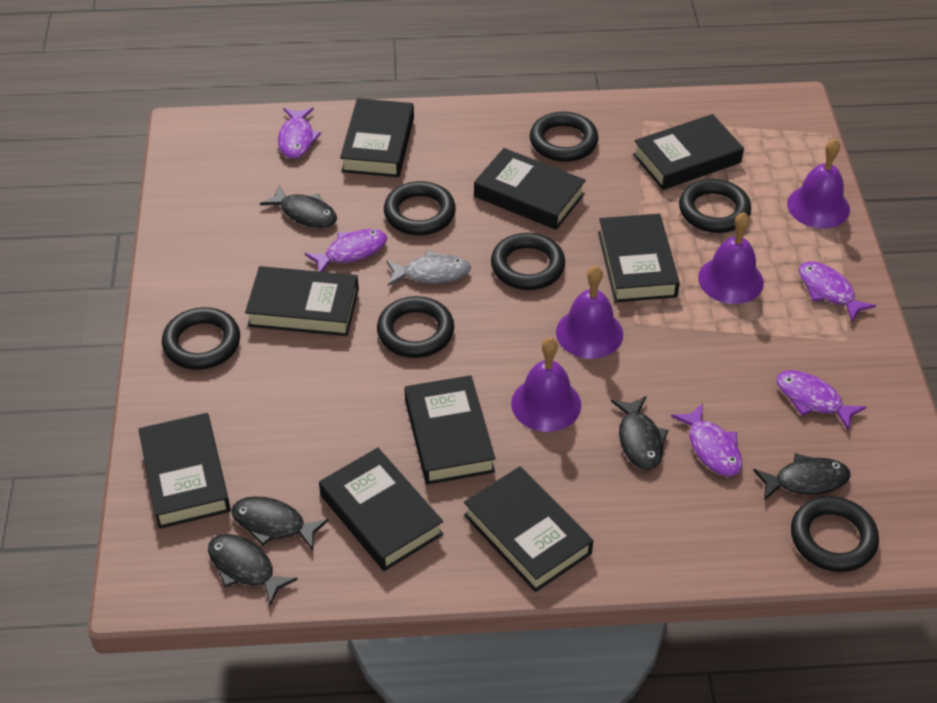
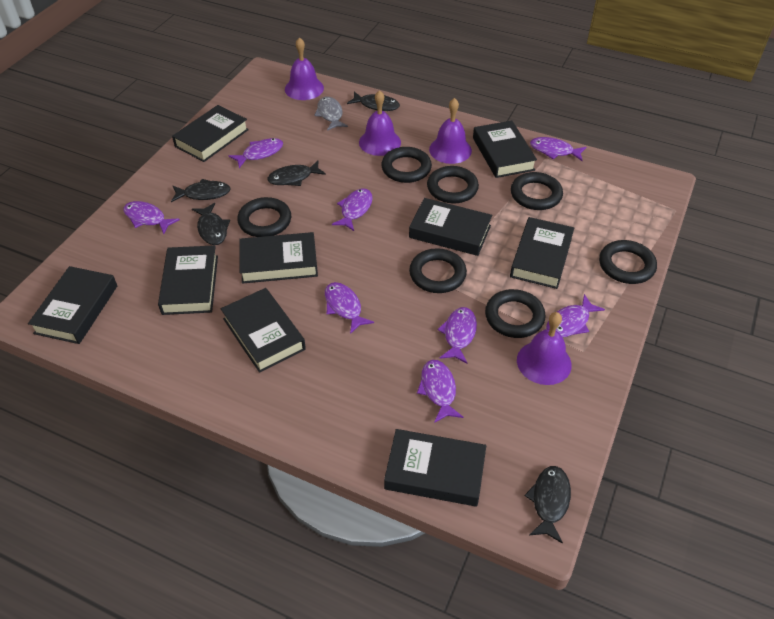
purple fish: 5 -> 8

